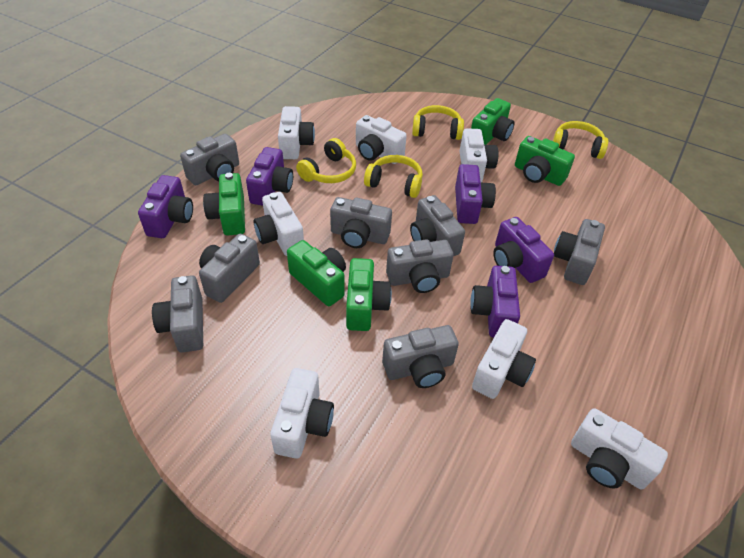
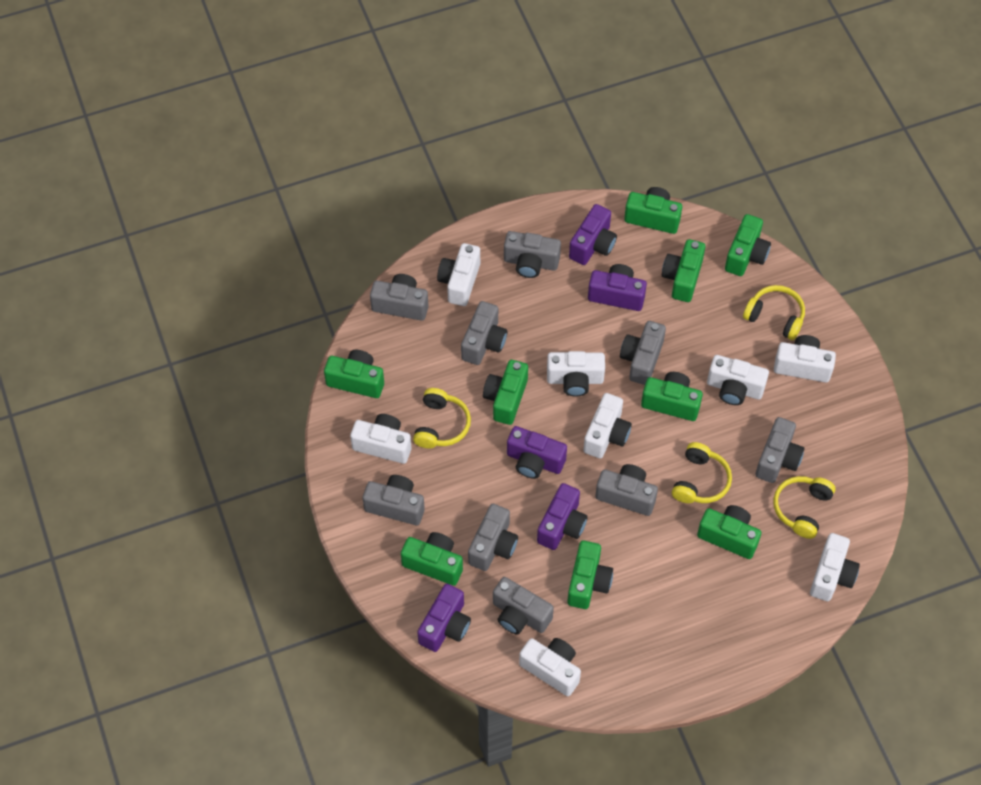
green camera: 5 -> 9
grey camera: 8 -> 9
white camera: 7 -> 8

